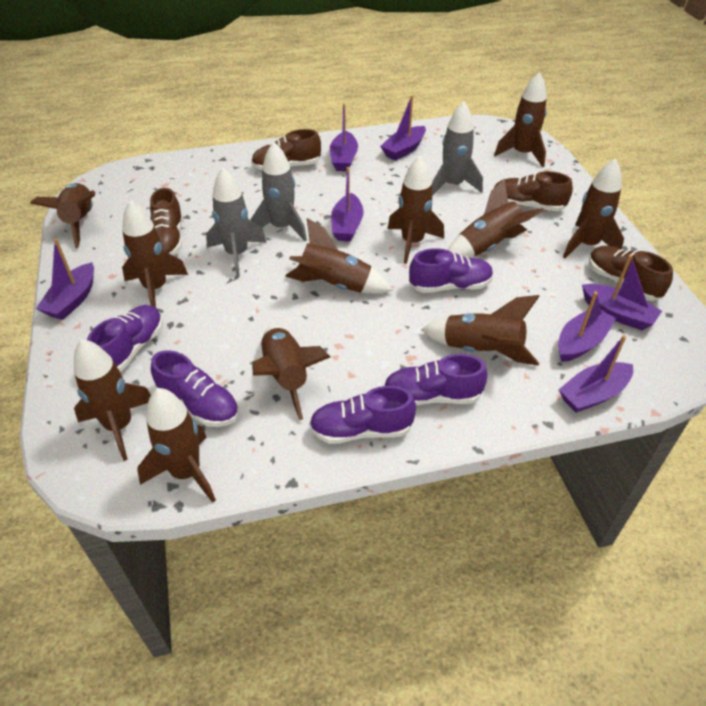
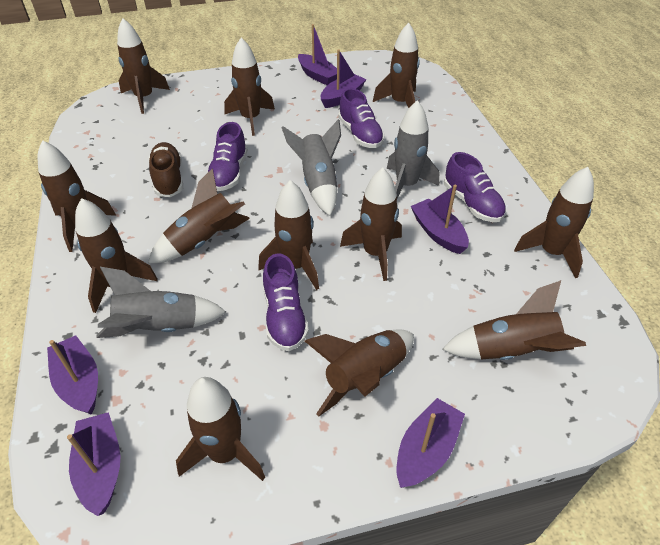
brown rocket: 11 -> 12
brown shoe: 4 -> 1
purple boat: 7 -> 6
purple shoe: 5 -> 4

